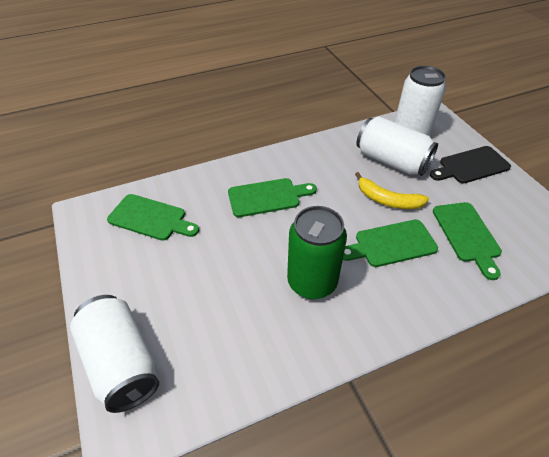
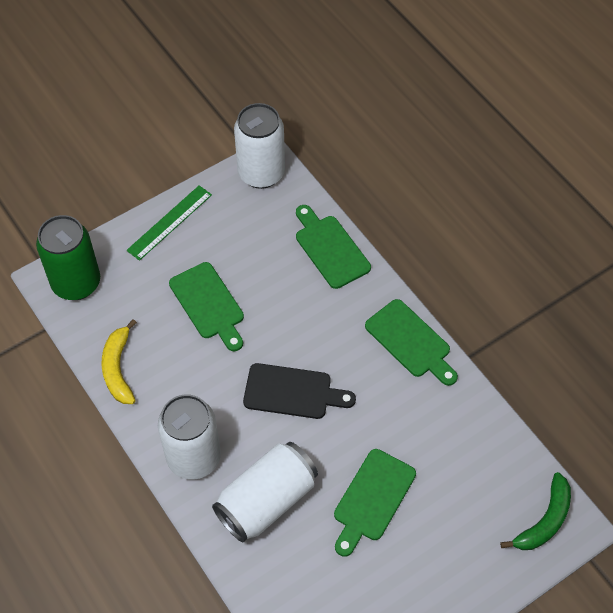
green banana: 0 -> 1
green ruler: 0 -> 1

